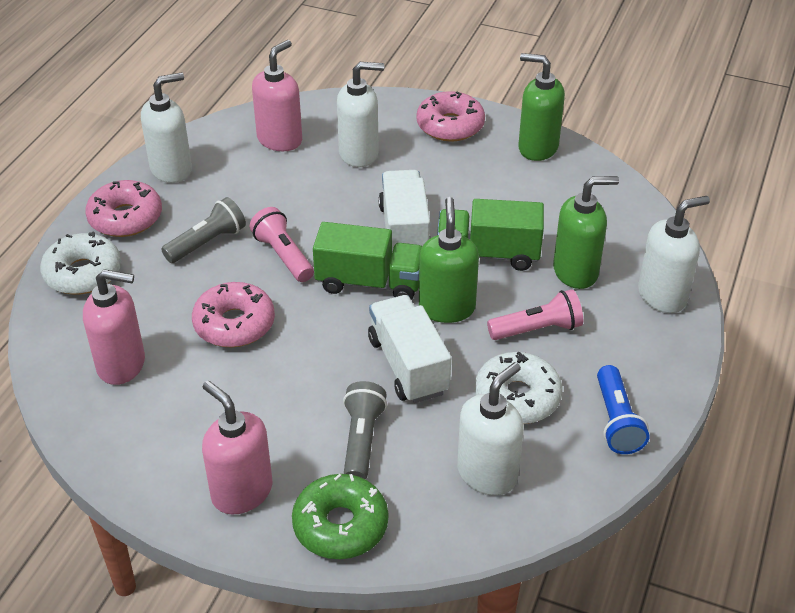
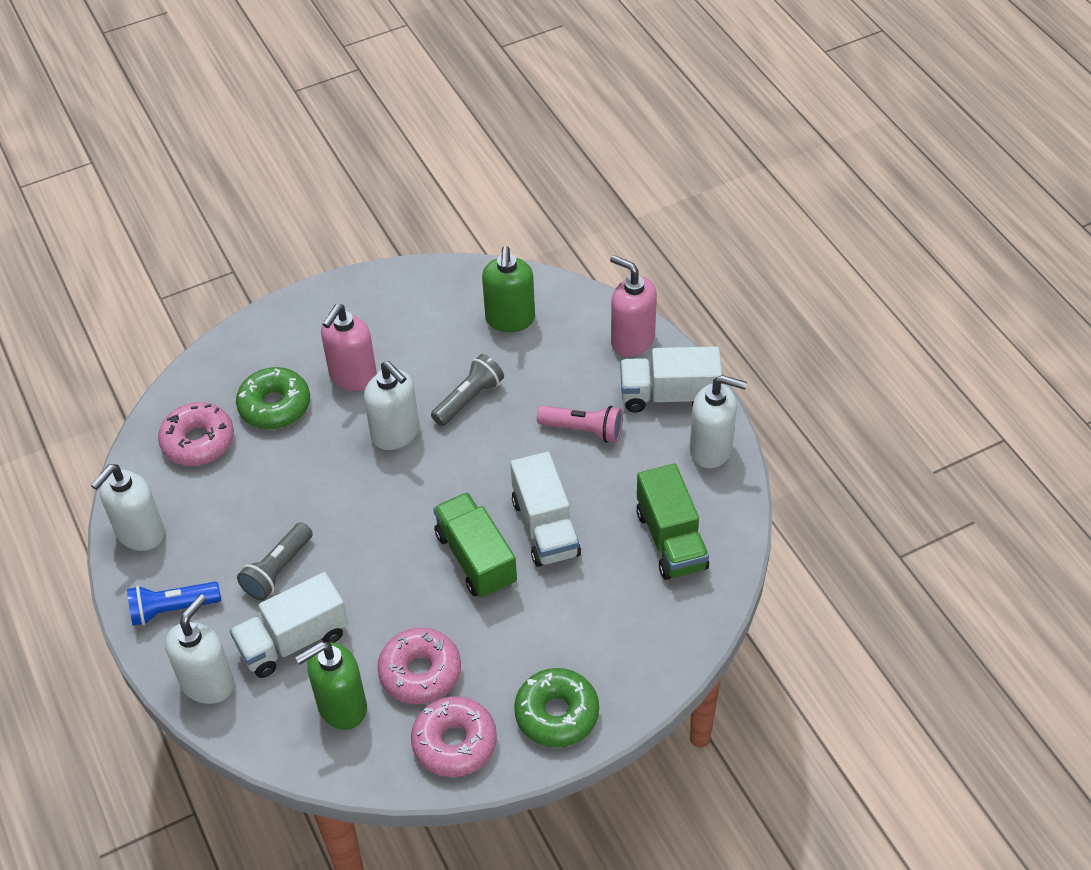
green donut: 1 -> 2
green soap dispenser: 3 -> 2
pink flashlight: 2 -> 1
pink soap dispenser: 3 -> 2
white donut: 2 -> 0
white truck: 2 -> 3

